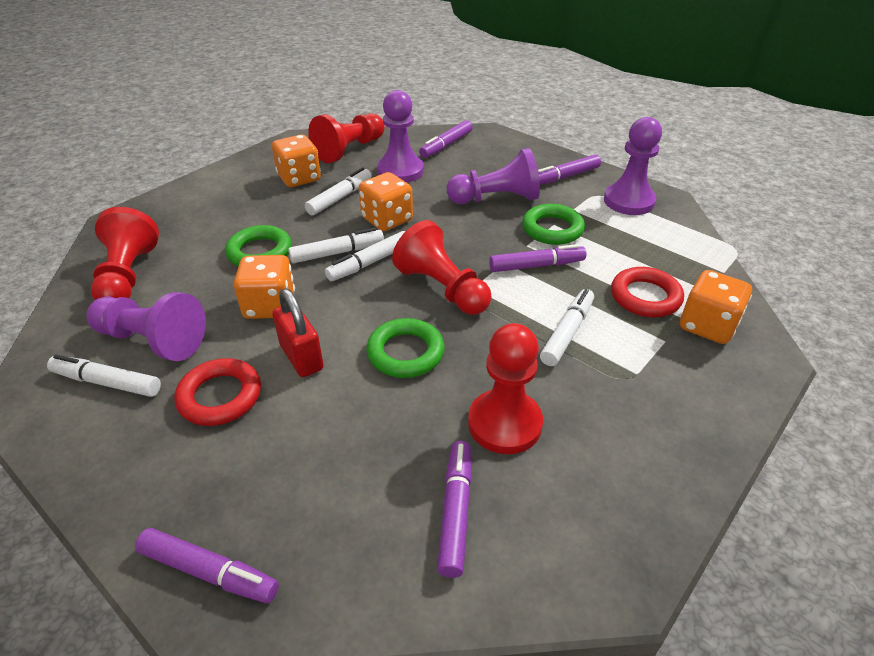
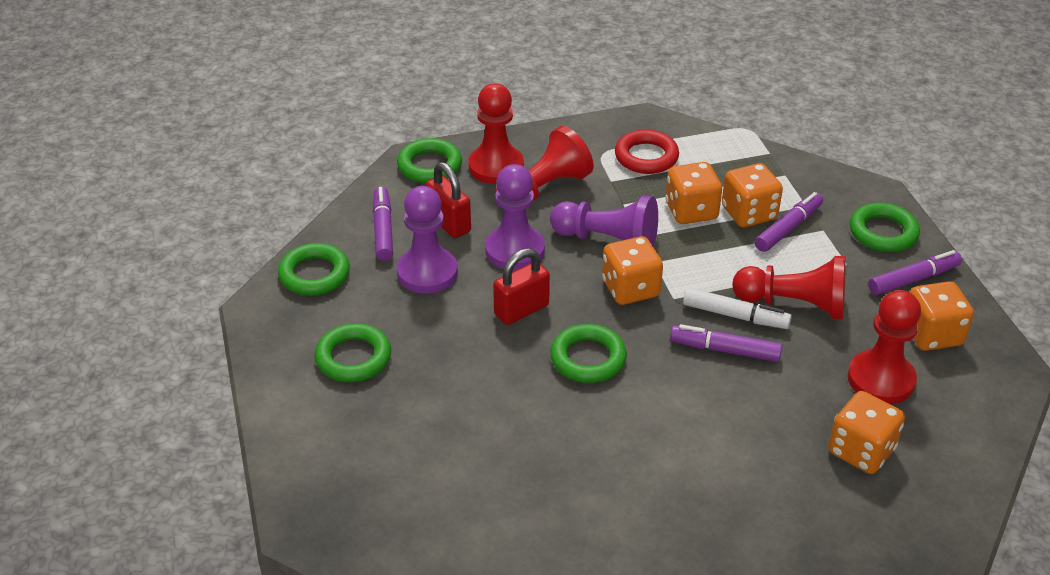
green ring: 3 -> 5
orange dice: 4 -> 5
purple marker: 5 -> 4
purple pawn: 4 -> 3
red padlock: 1 -> 2
red ring: 2 -> 1
white marker: 5 -> 1

